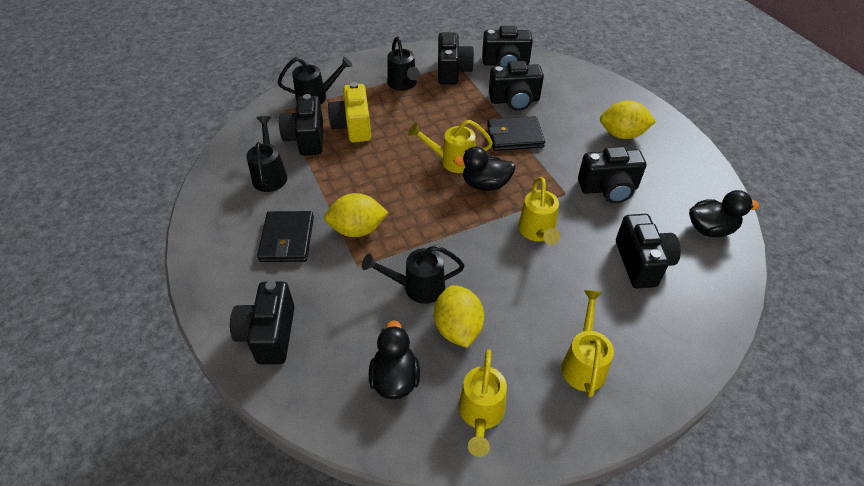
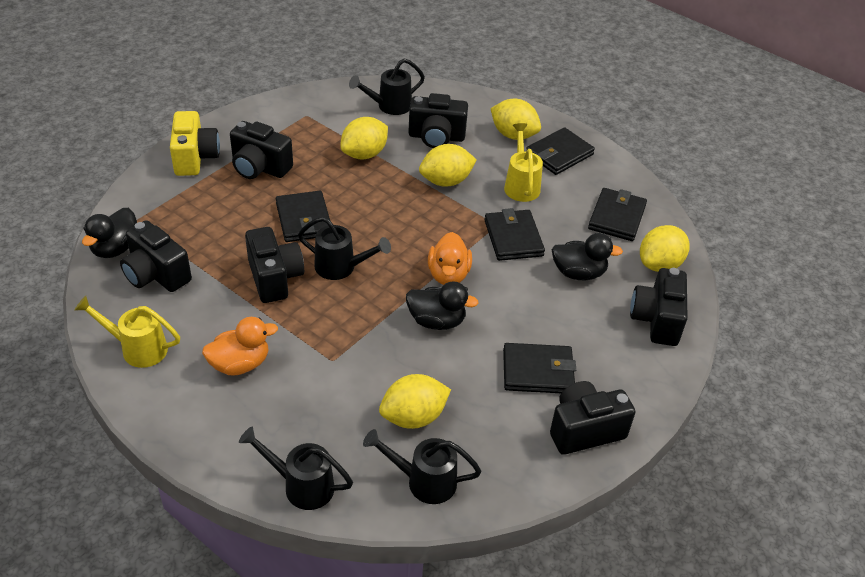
black camera: 7 -> 6
black wallet: 2 -> 5
orange duck: 0 -> 2
yellow lemon: 3 -> 5
yellow watering can: 4 -> 2

